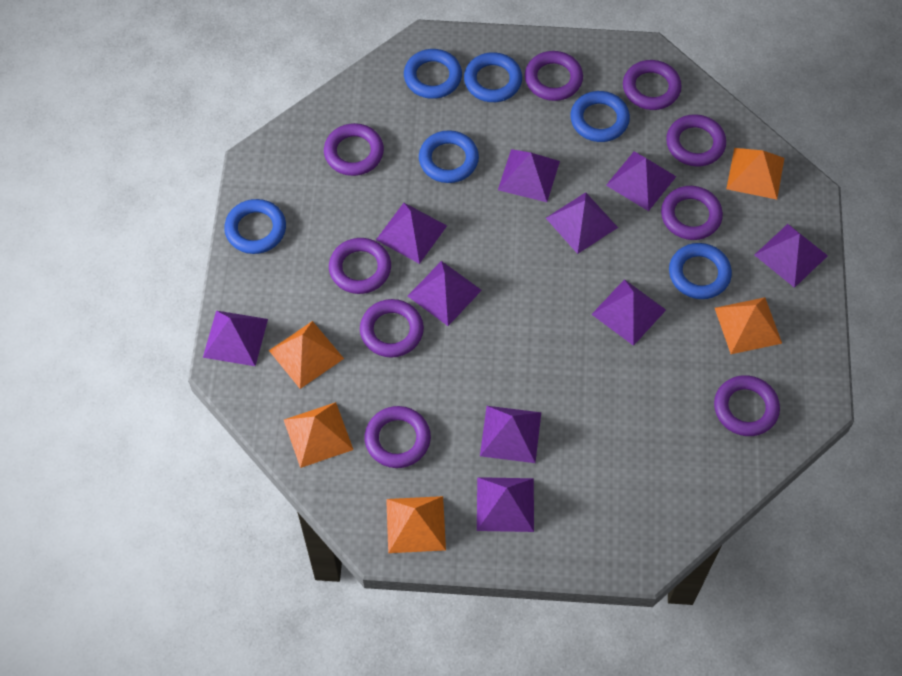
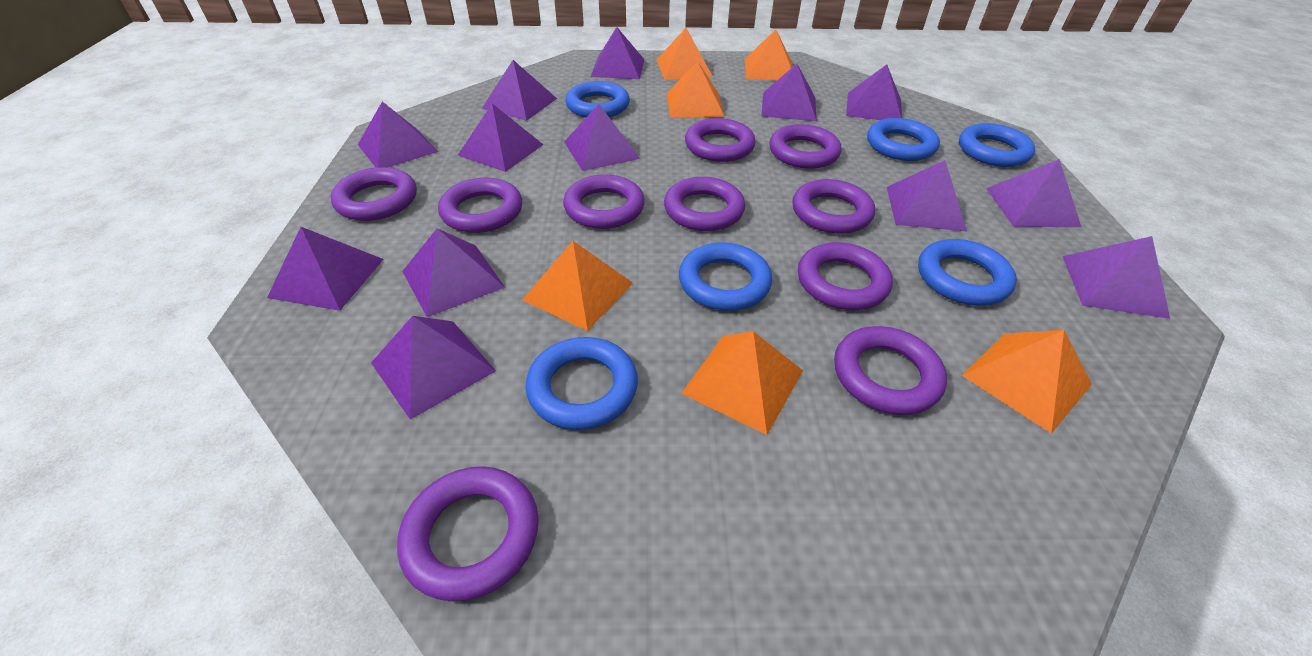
orange pyramid: 5 -> 6
purple pyramid: 10 -> 13
purple ring: 9 -> 10

